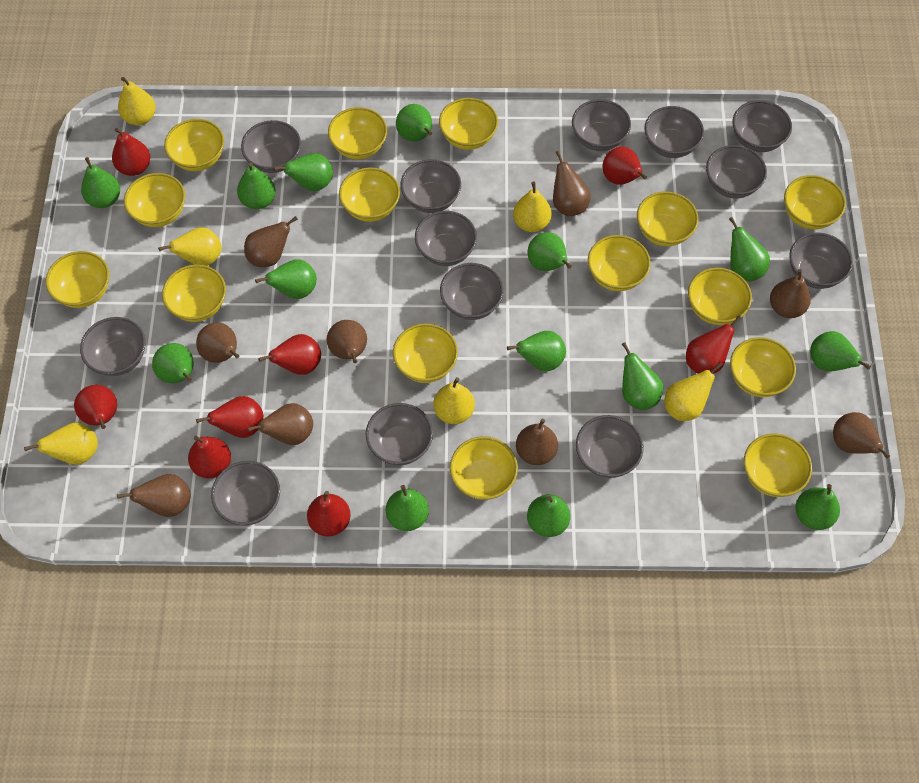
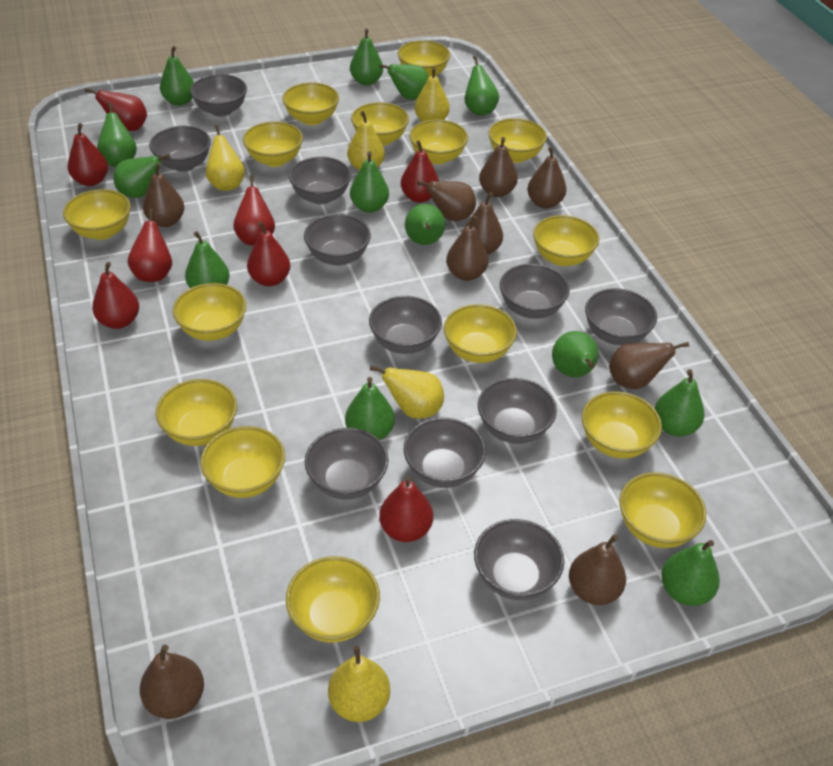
green pear: 14 -> 13
grey bowl: 13 -> 11
yellow pear: 6 -> 5

